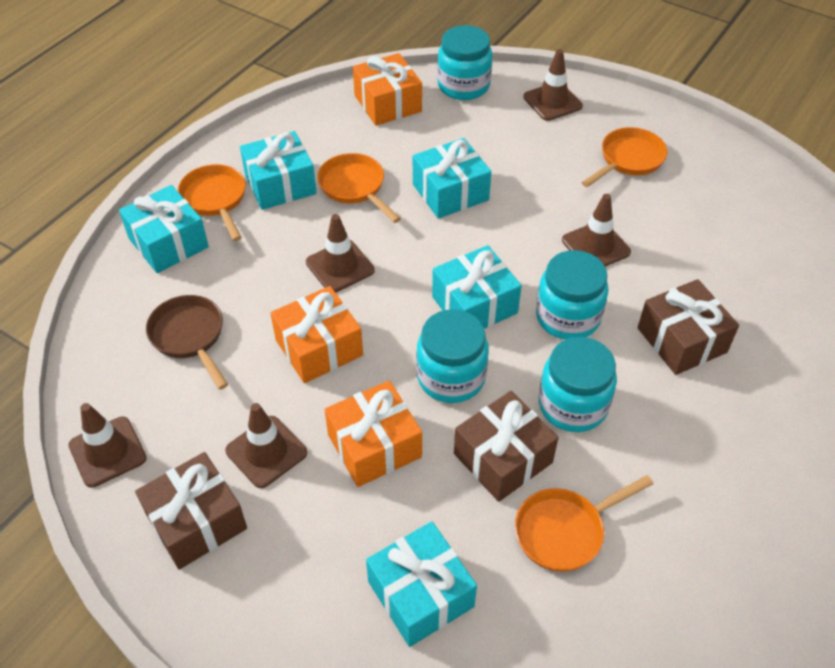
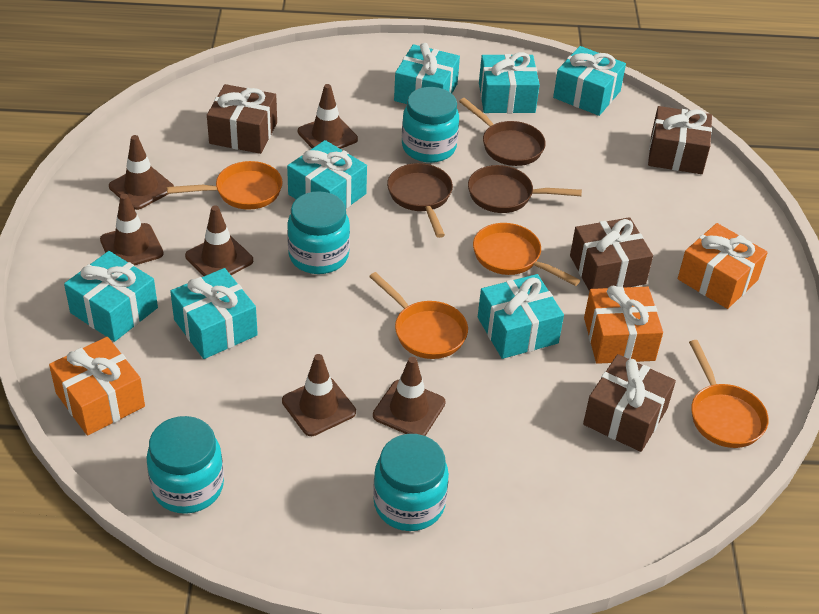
brown gift: 3 -> 4
brown pan: 1 -> 3
brown traffic cone: 5 -> 6
turquoise gift: 5 -> 7

